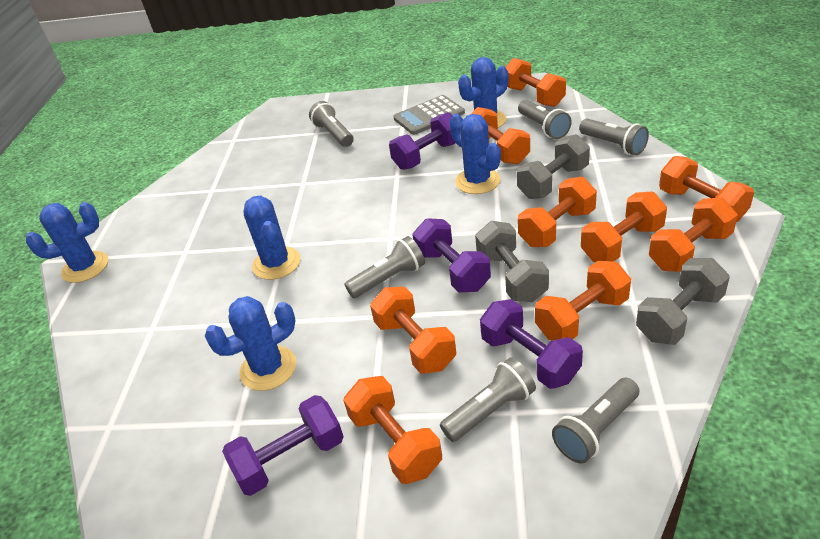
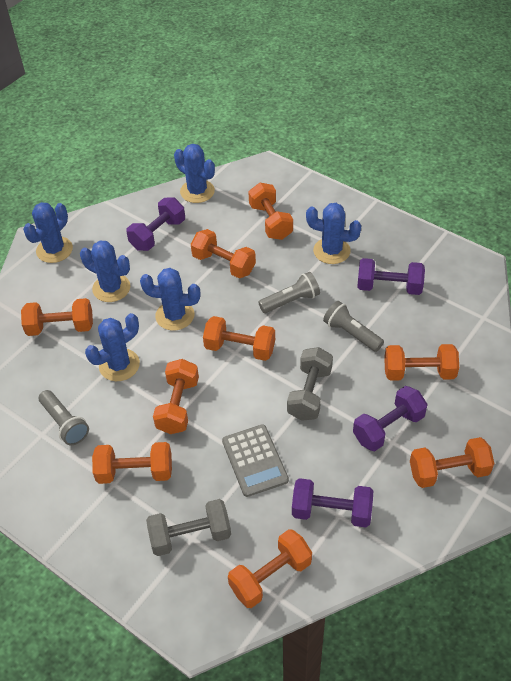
blue cactus: 5 -> 6
grey dumbbell: 3 -> 2
grey flashlight: 6 -> 3

